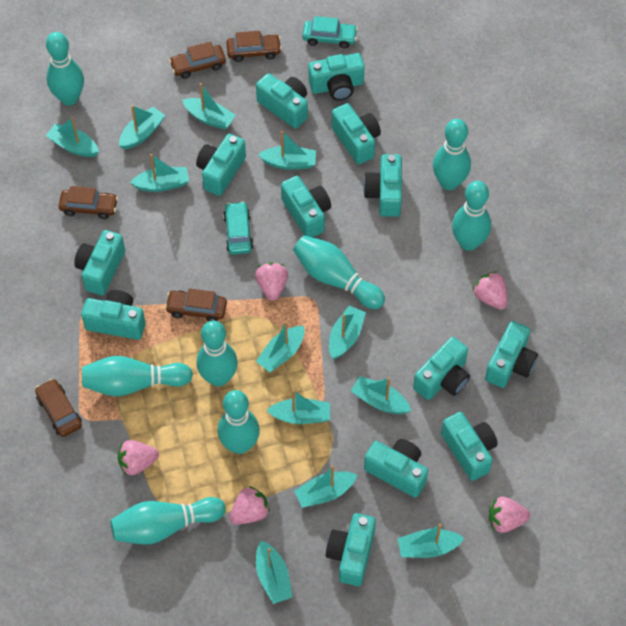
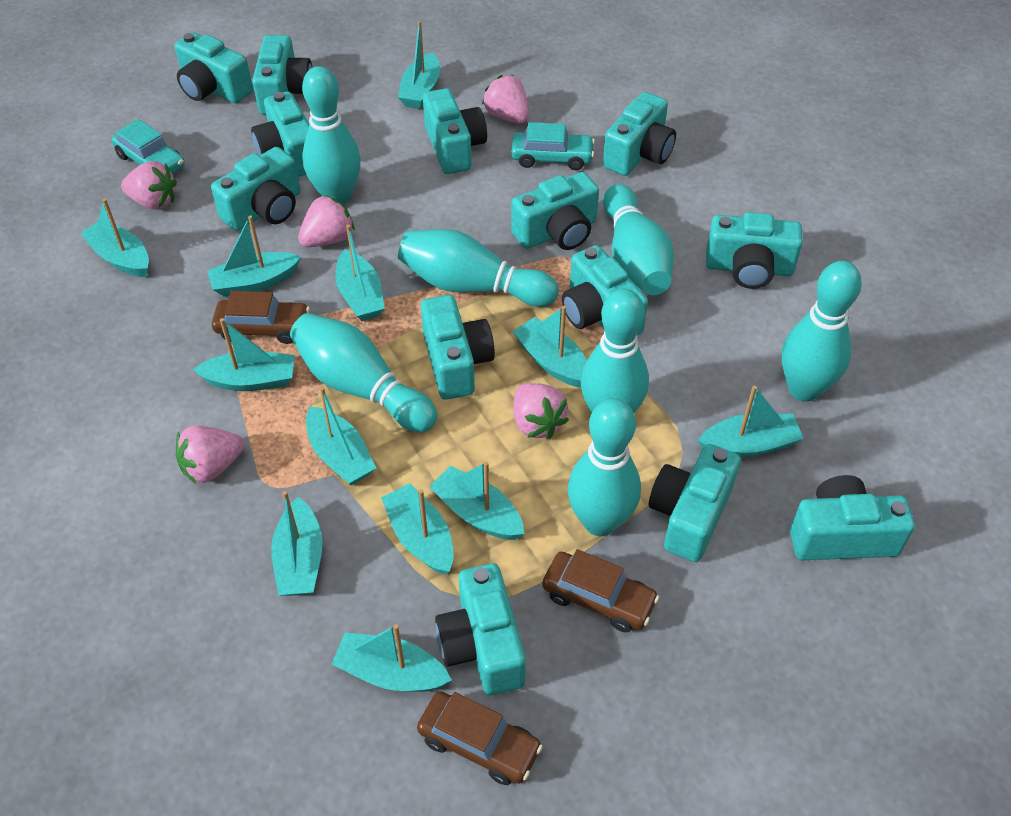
brown car: 5 -> 3
turquoise bowling pin: 8 -> 7

